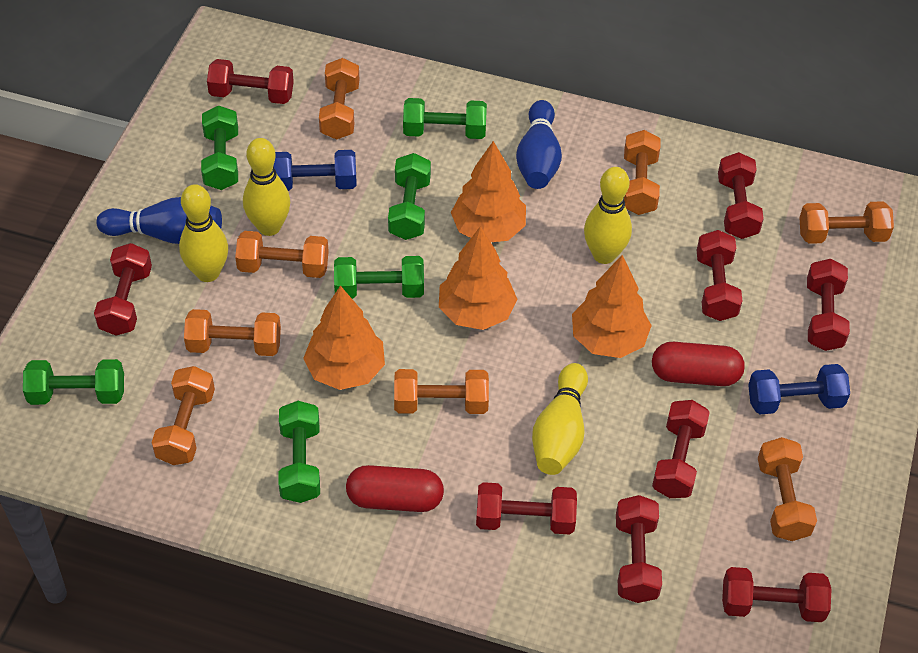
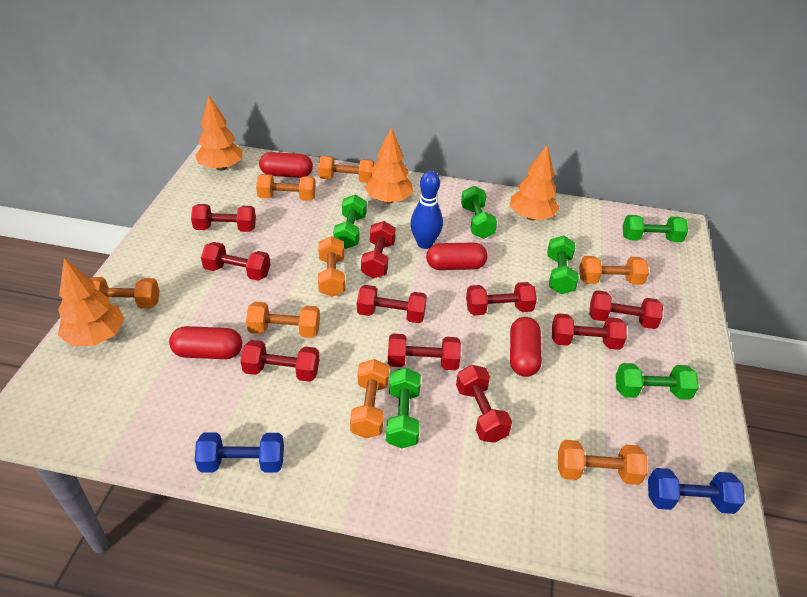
blue bowling pin: 2 -> 1
red capsule: 2 -> 4
red dumbbell: 9 -> 10
yellow bowling pin: 4 -> 0

